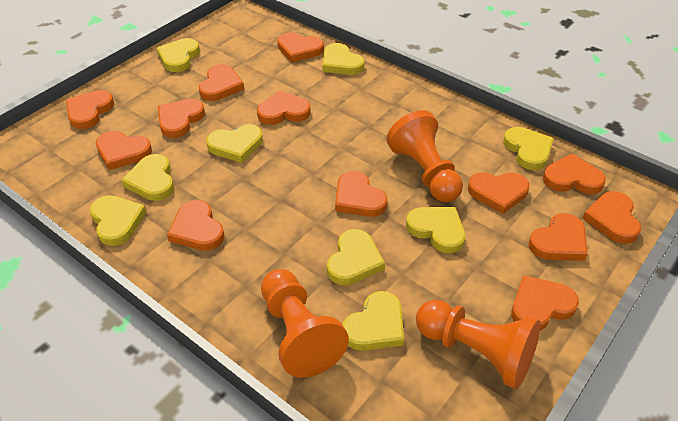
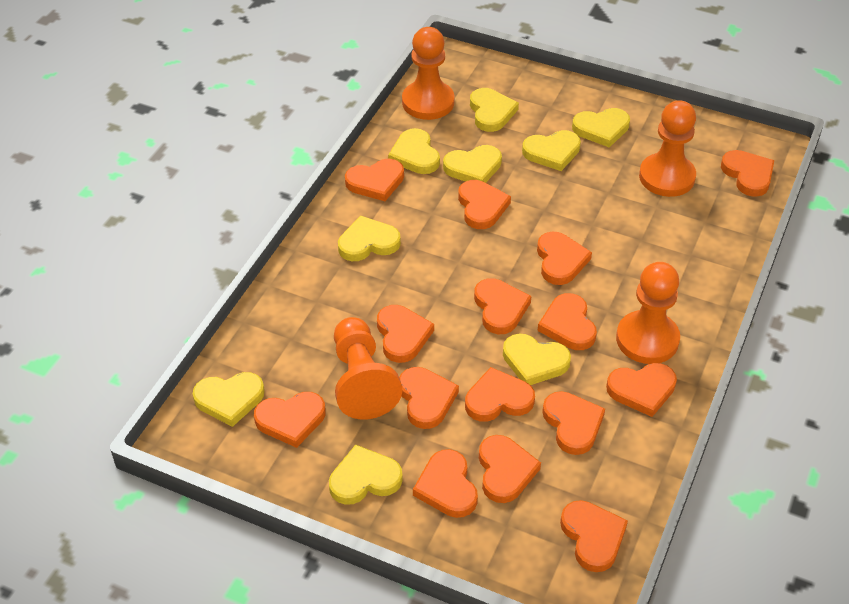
orange heart: 13 -> 15
orange pawn: 3 -> 4

